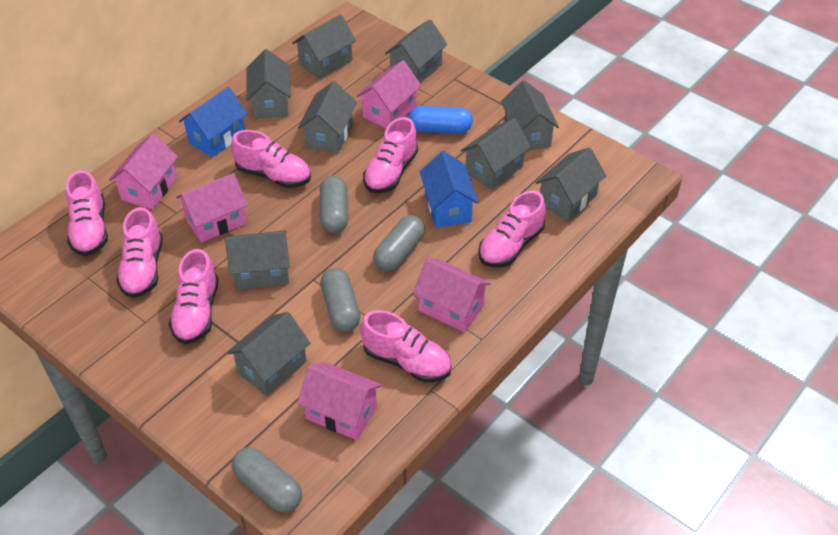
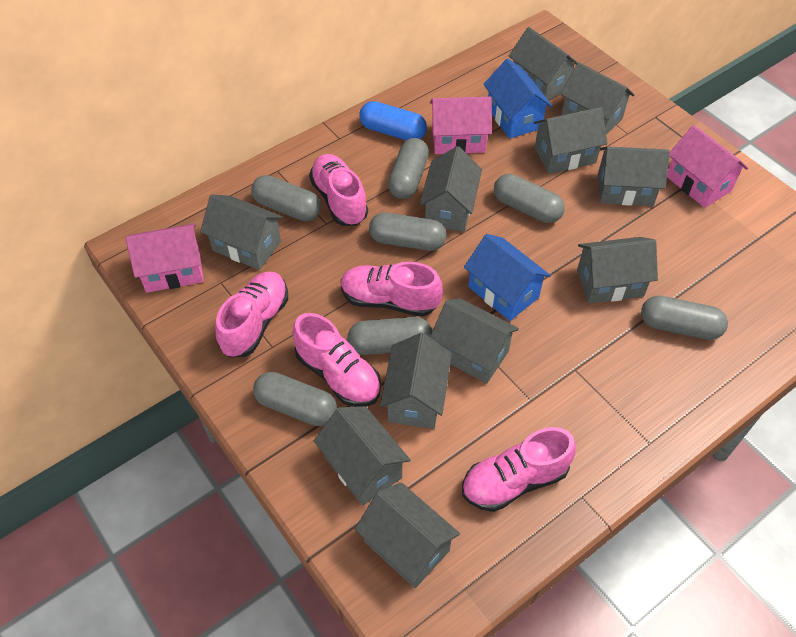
grey capsule: 4 -> 7
grey house: 9 -> 11
pink house: 5 -> 3
pink shoe: 7 -> 5

